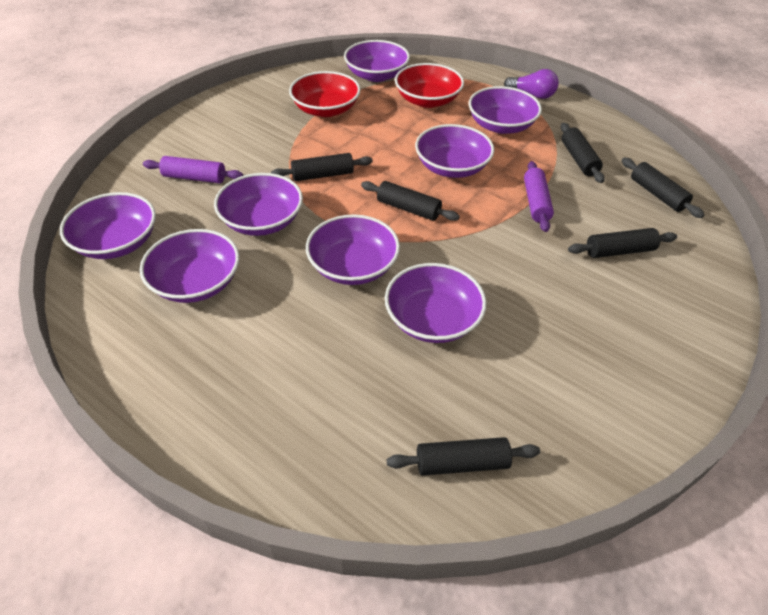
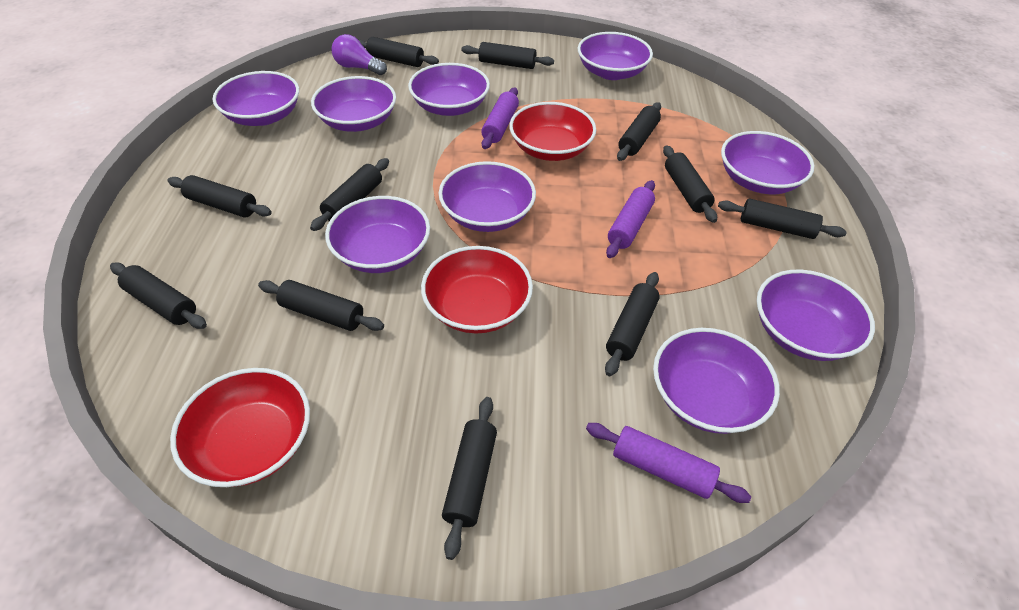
black rolling pin: 6 -> 11
purple bowl: 8 -> 9
purple rolling pin: 2 -> 3
red bowl: 2 -> 3

